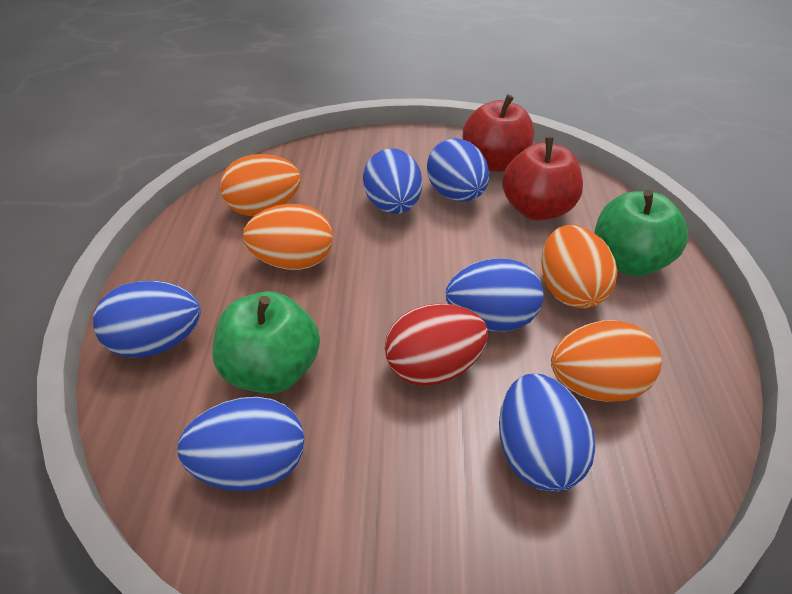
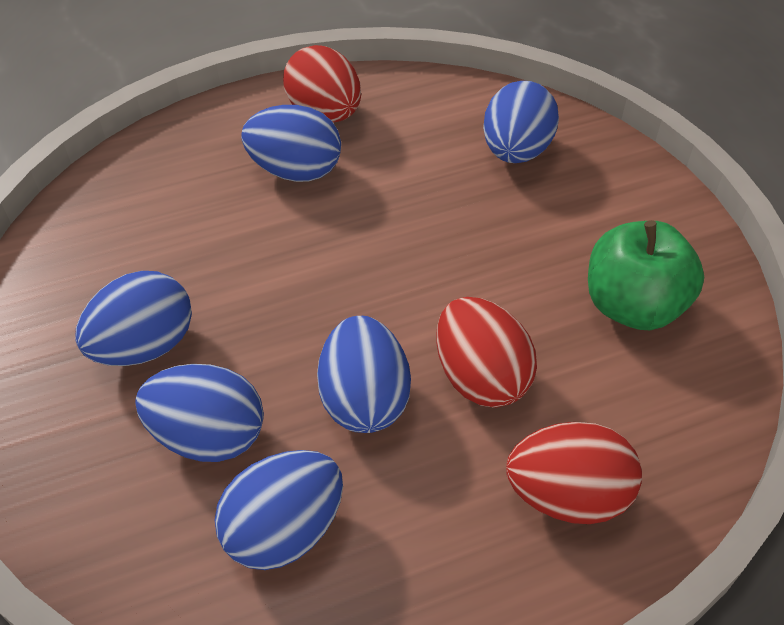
green apple: 2 -> 1
orange egg: 4 -> 0
red apple: 2 -> 0
red egg: 1 -> 3

